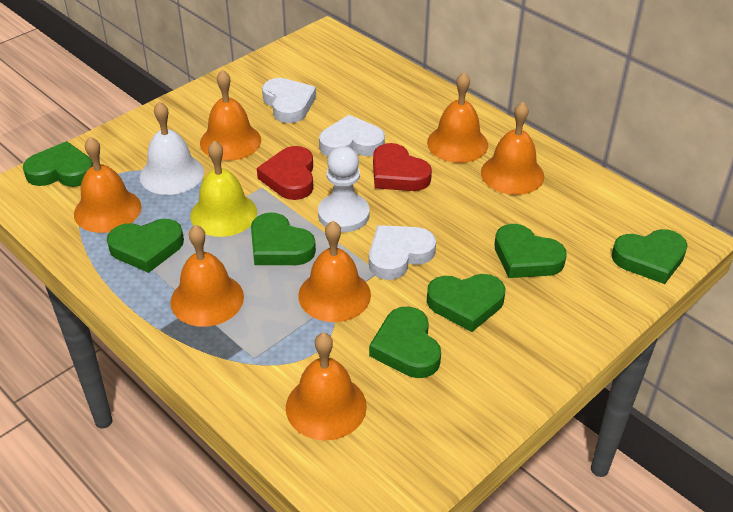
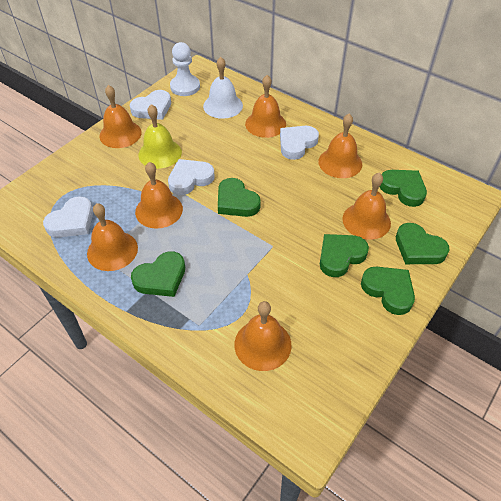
green heart: 7 -> 6
red heart: 2 -> 0
white heart: 3 -> 4

